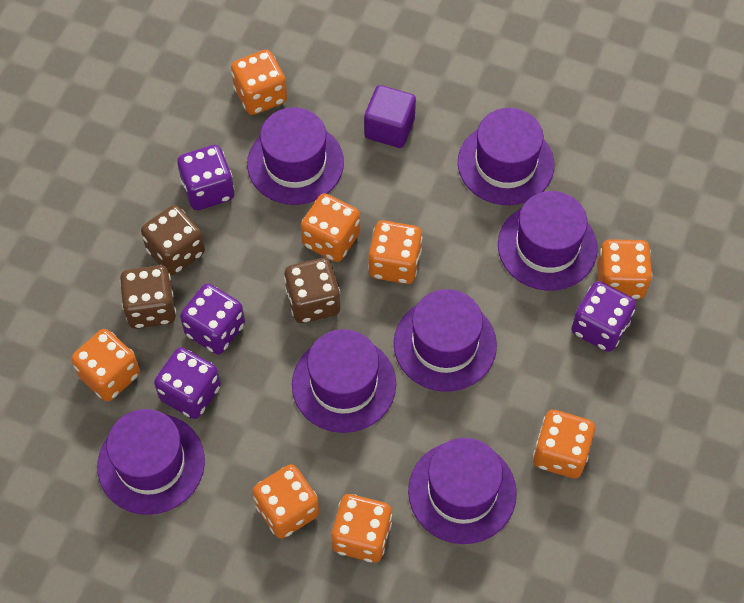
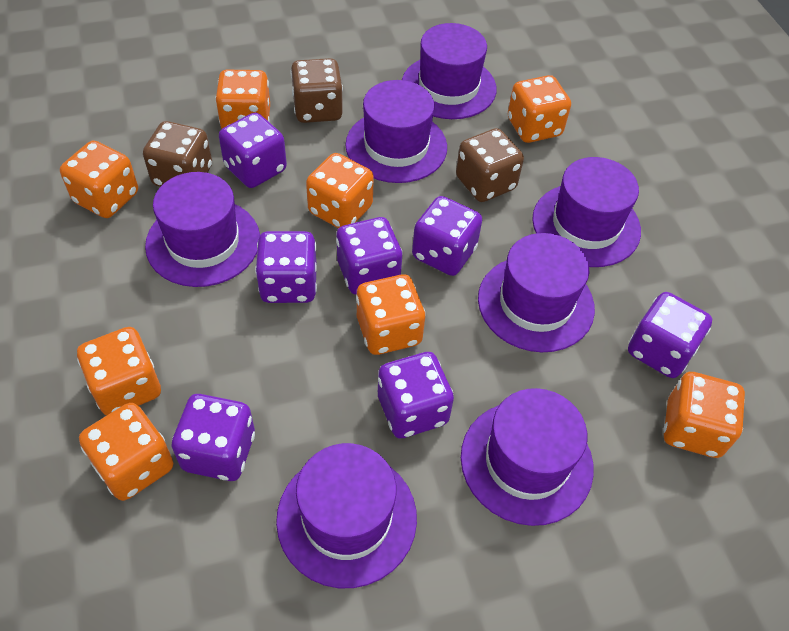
purple cube: 1 -> 0
purple dice: 4 -> 7

